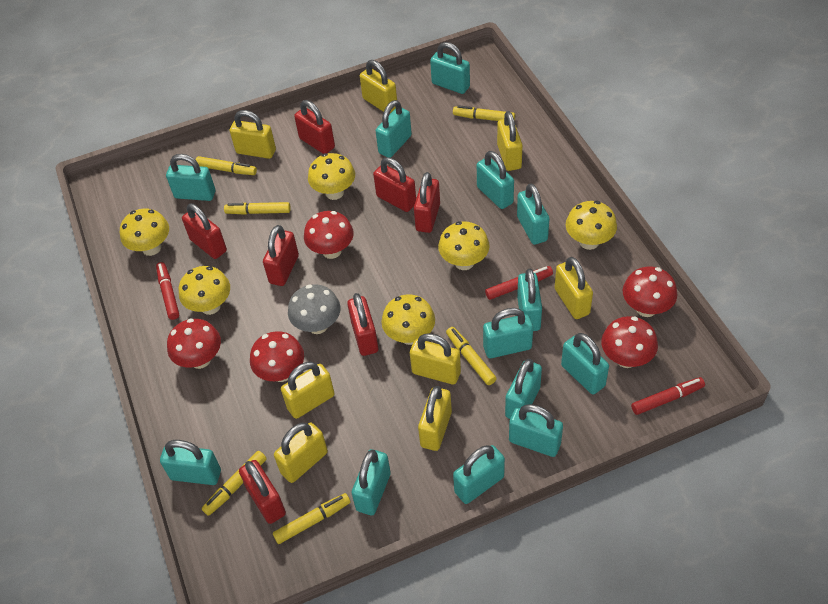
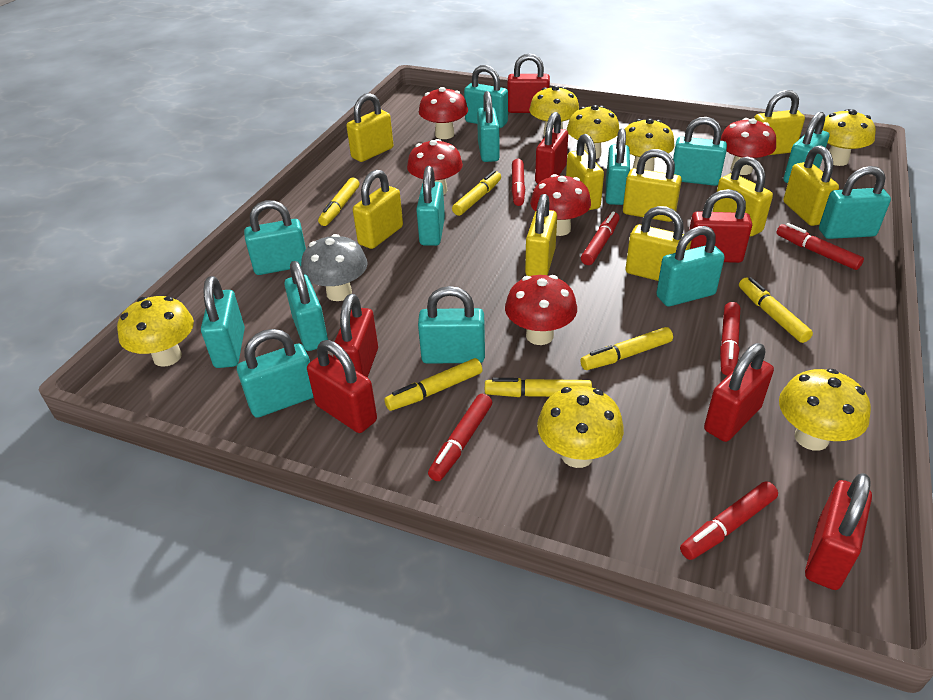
red marker: 3 -> 6
yellow mushroom: 6 -> 7
yellow padlock: 8 -> 9

